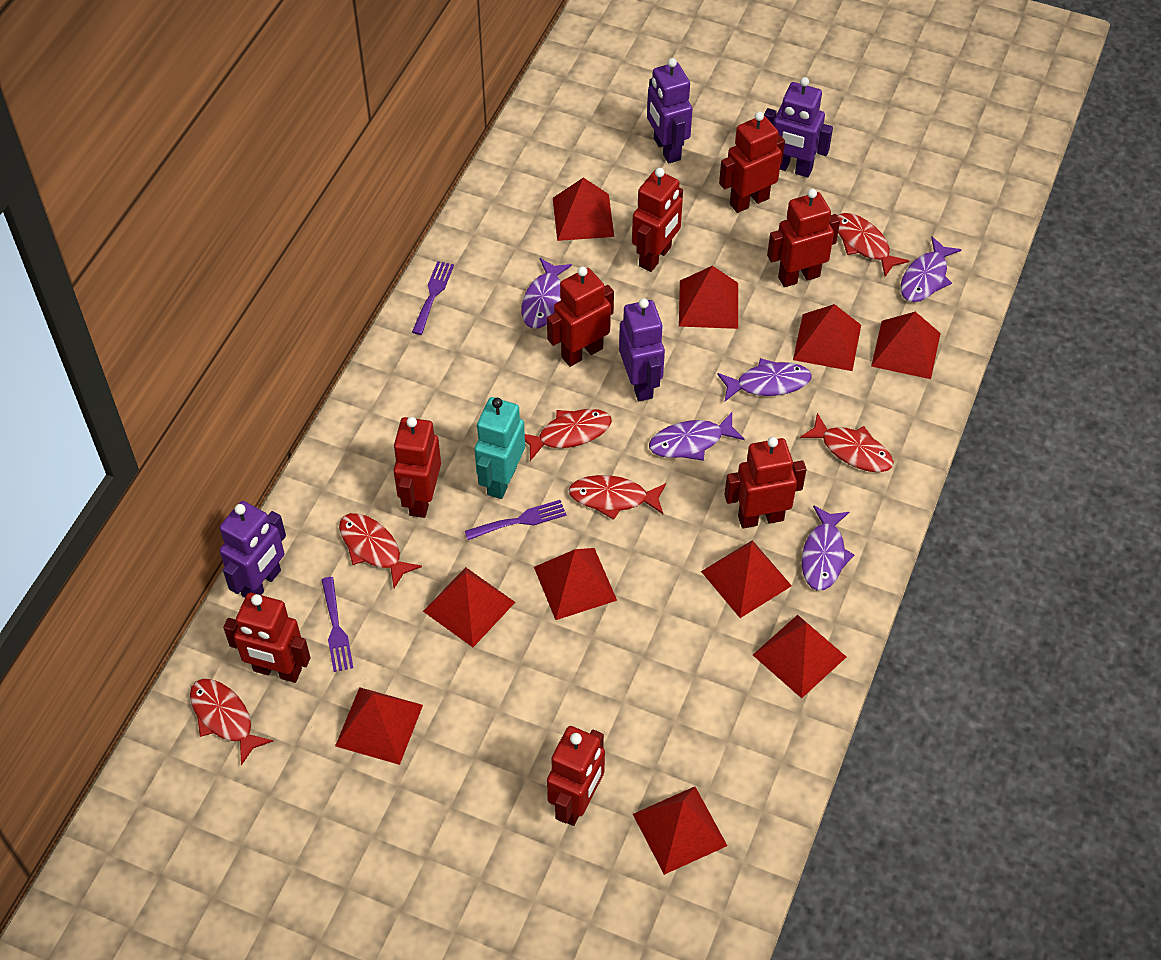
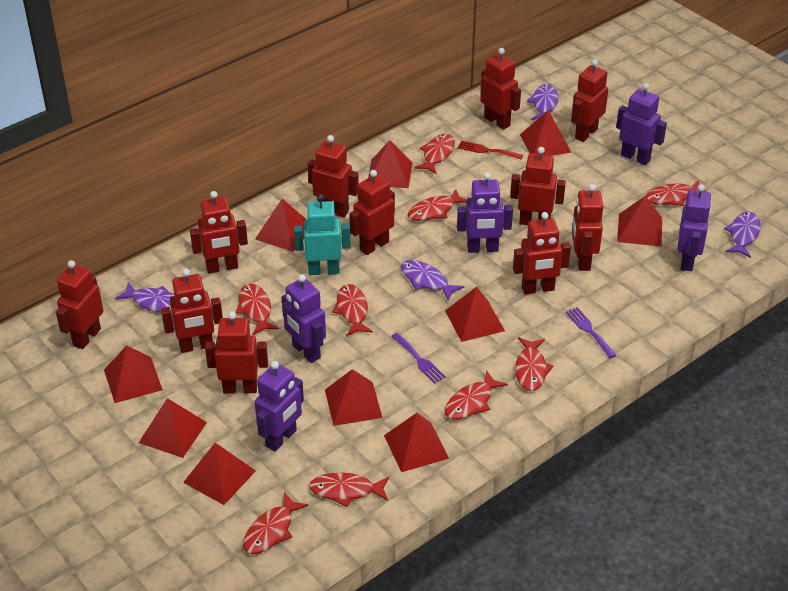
purple fish: 5 -> 4
purple fork: 3 -> 2
purple robot: 4 -> 5
red fish: 6 -> 9
red fork: 0 -> 1
red robot: 8 -> 11

